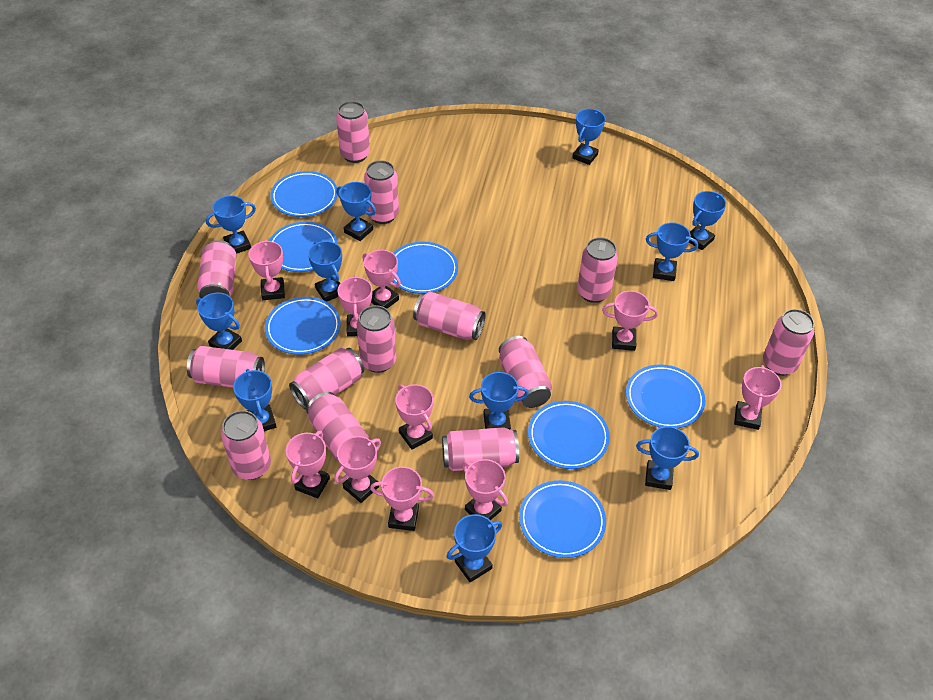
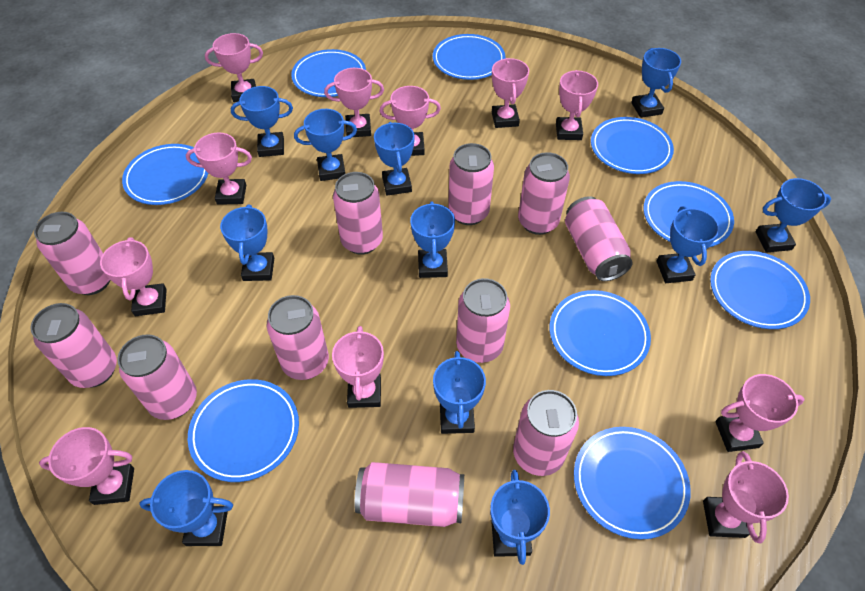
blue plate: 7 -> 9
pink can: 13 -> 11
pink trophy: 10 -> 11

